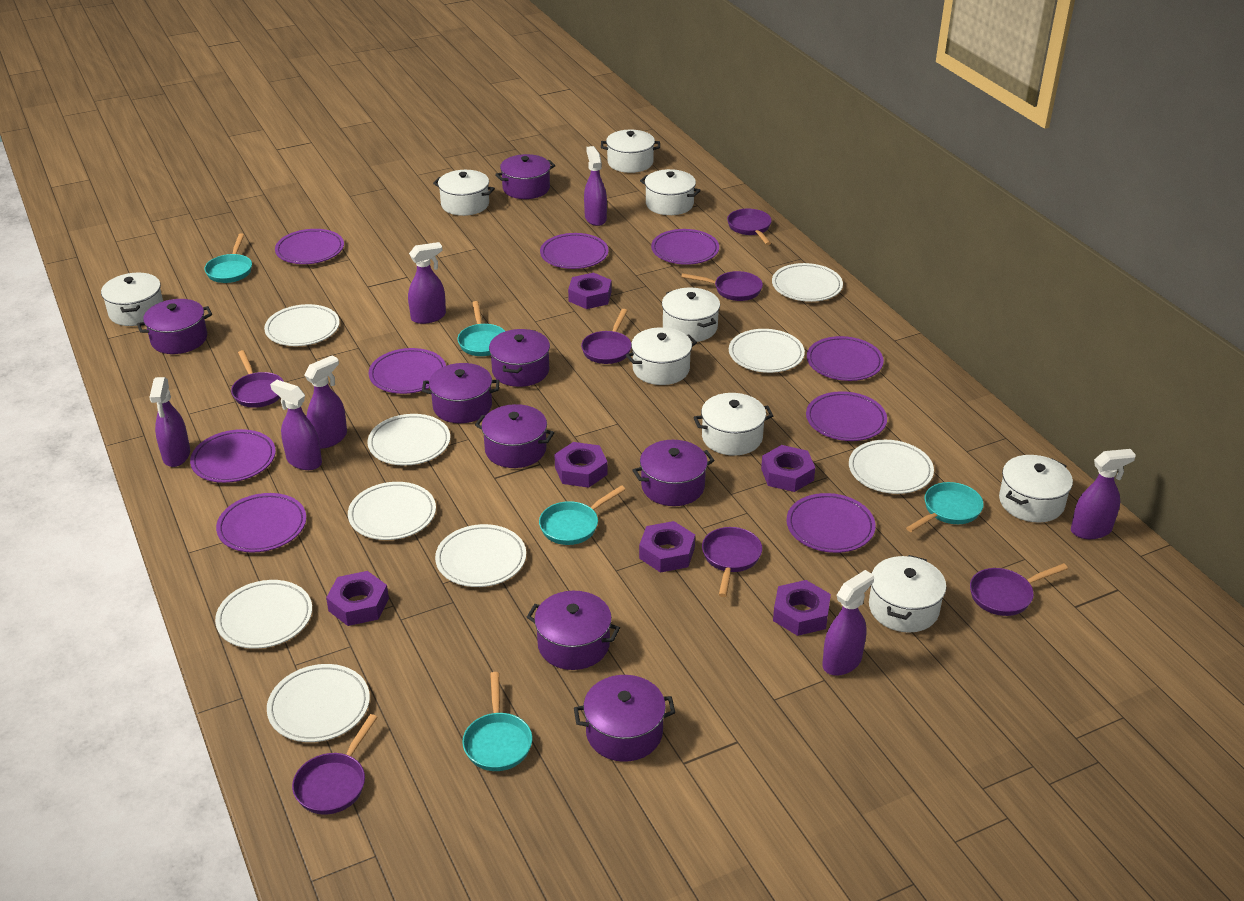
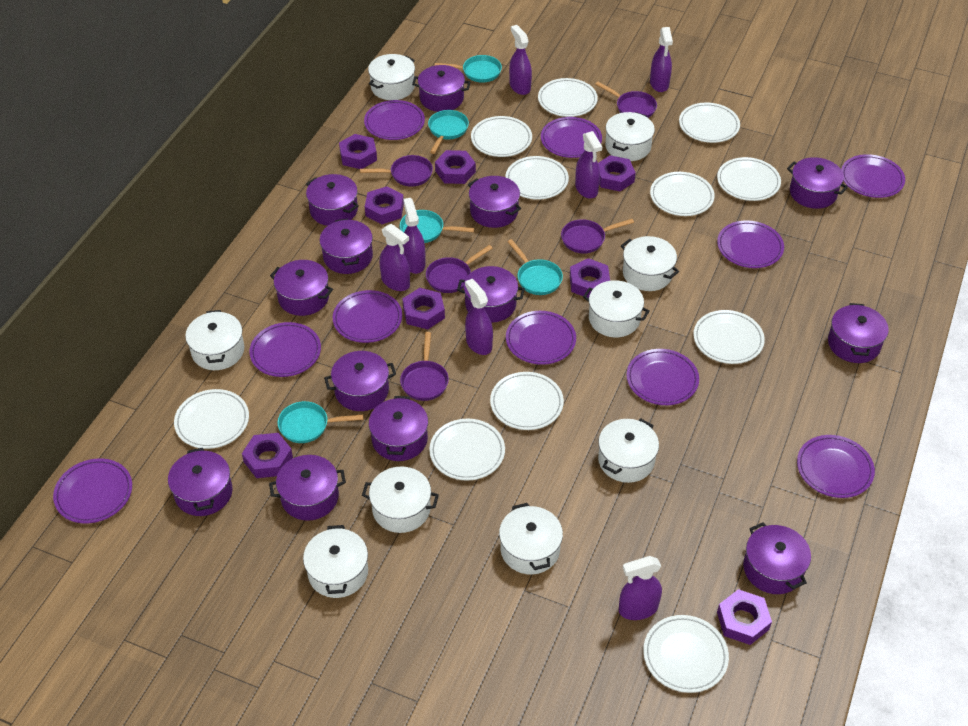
purple nut: 6 -> 8
purple pan: 7 -> 5
purple plate: 9 -> 10
purple pot: 8 -> 13
white plate: 9 -> 11

